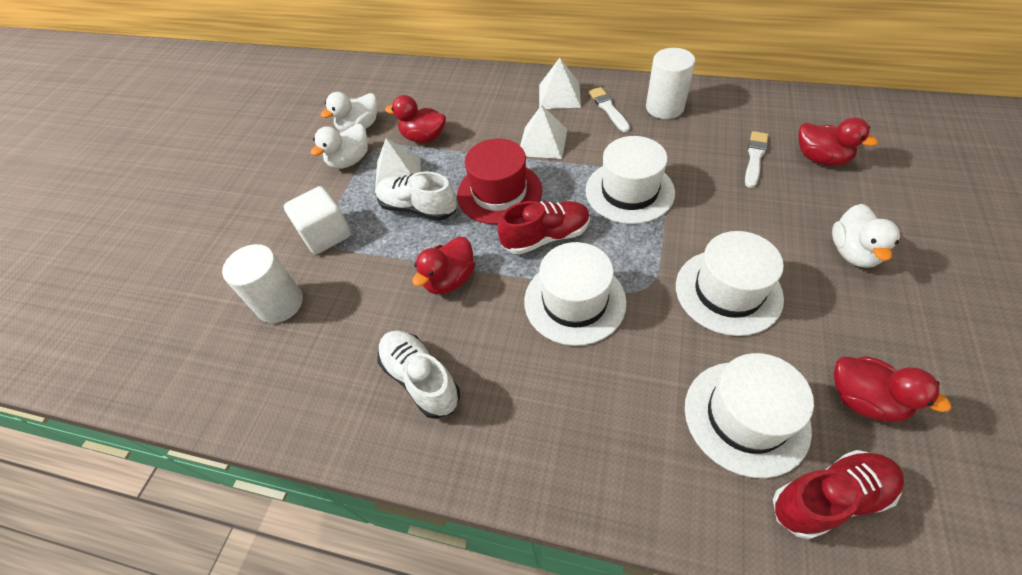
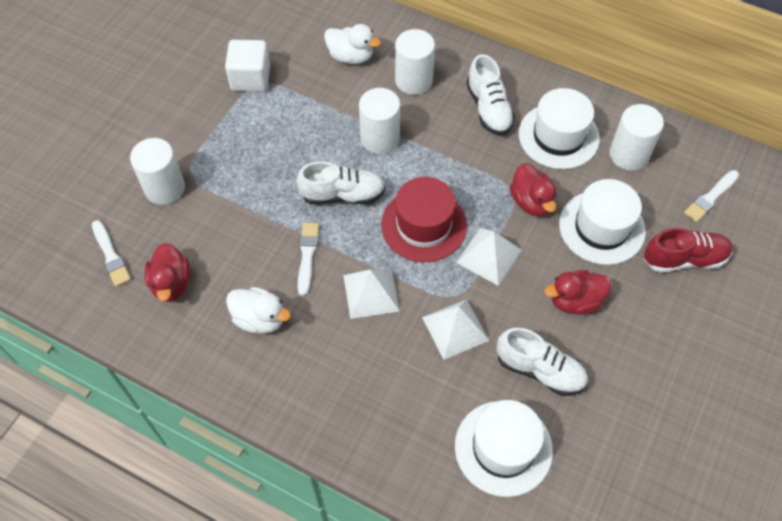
red duck: 4 -> 3
red shoe: 2 -> 1
white brush: 2 -> 3
white cylinder: 2 -> 4
white duck: 3 -> 2
white hat: 4 -> 3
white shoe: 2 -> 3

